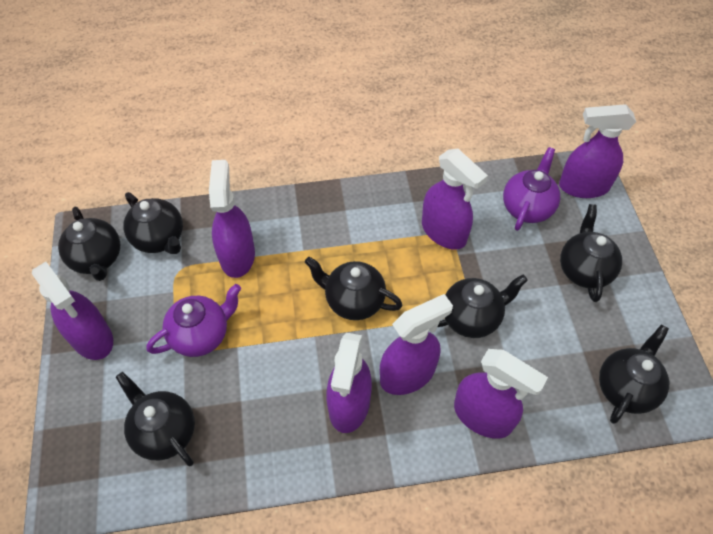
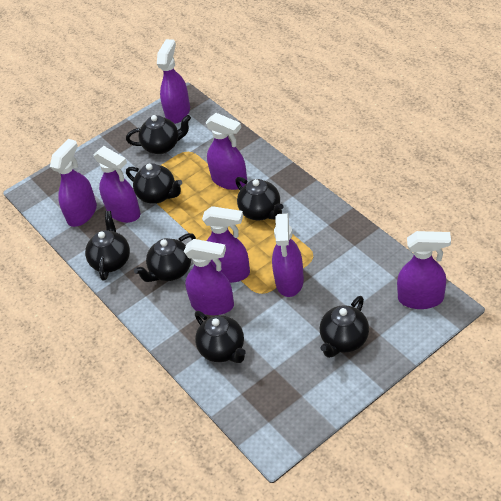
purple spray bottle: 7 -> 8
purple teapot: 2 -> 0

